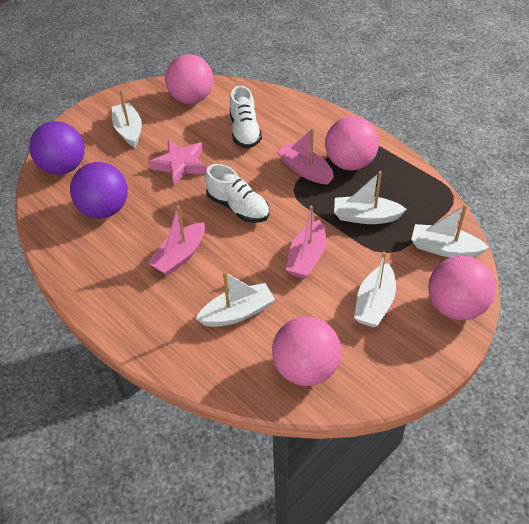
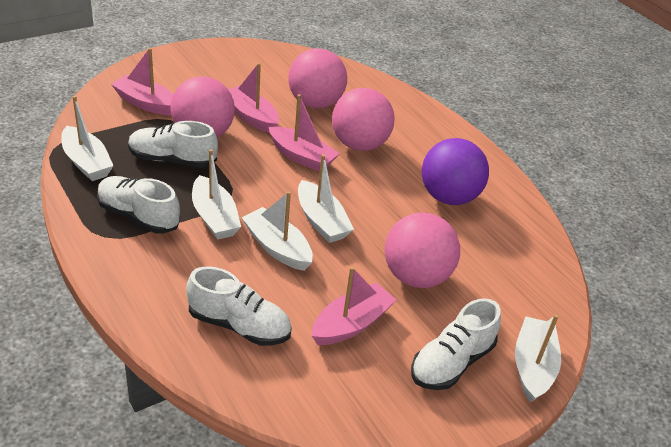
pink boat: 3 -> 4
pink star: 1 -> 0
purple ball: 2 -> 1
white shoe: 2 -> 4

